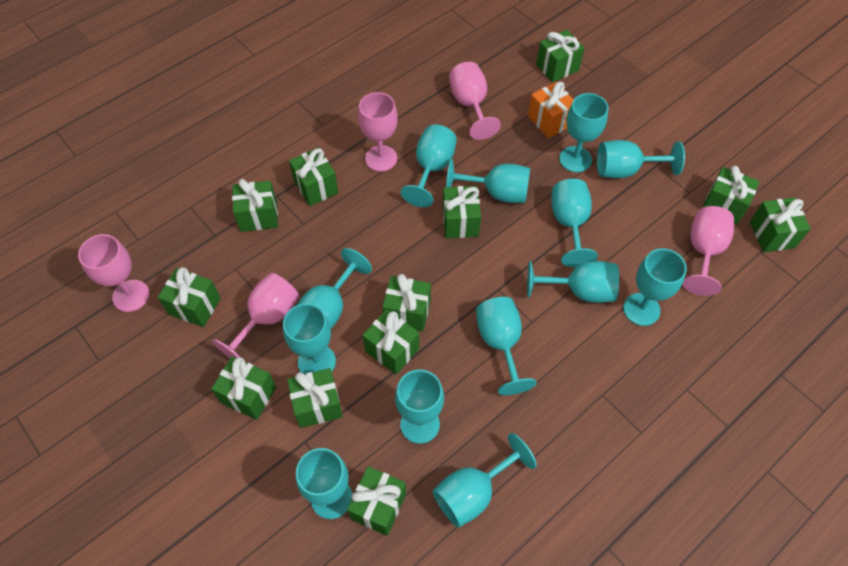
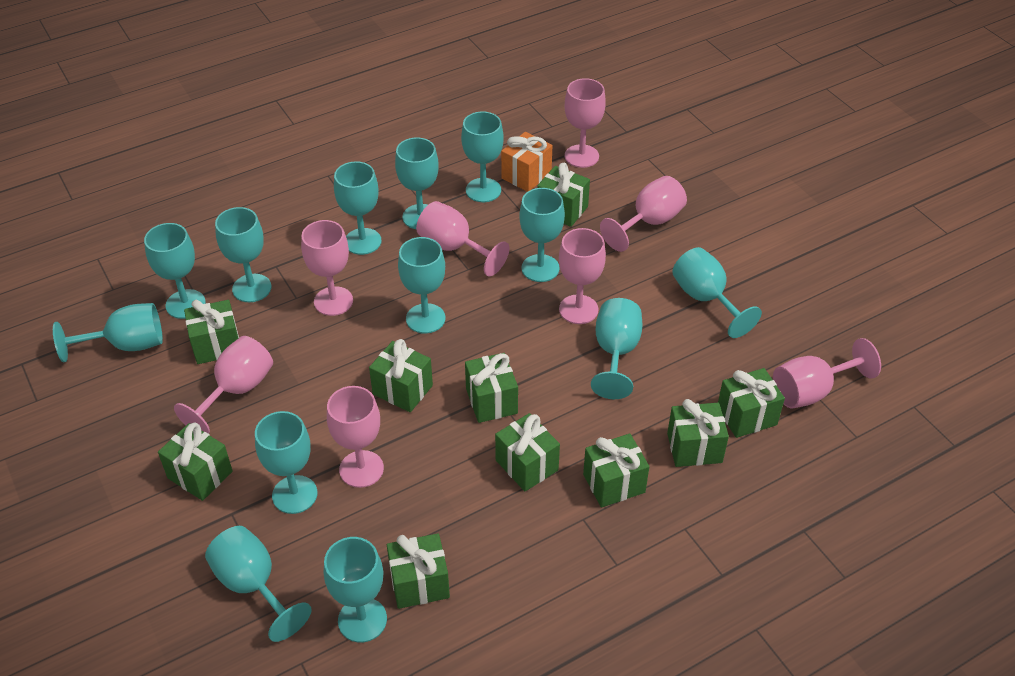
green gift: 12 -> 10
pink goblet: 5 -> 8

